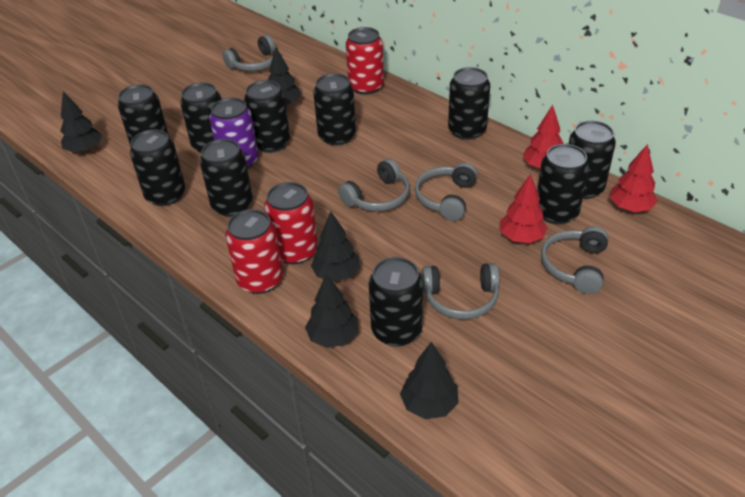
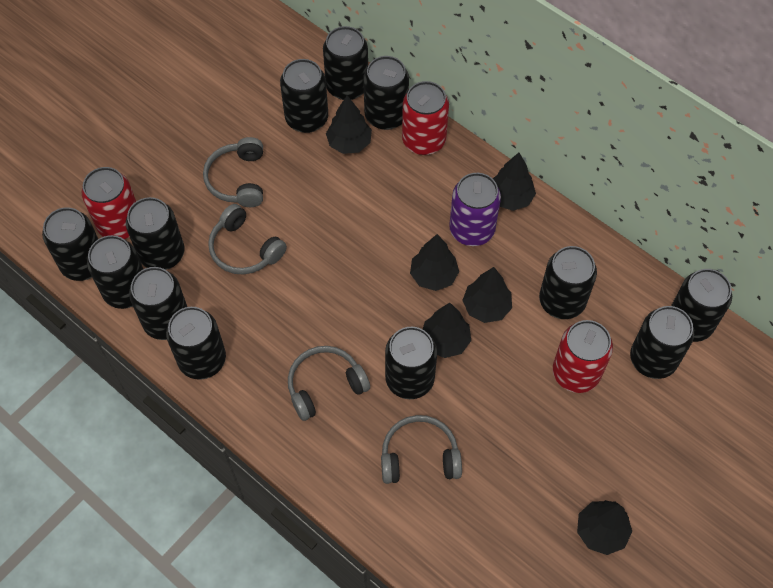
black can: 10 -> 12
black tree: 5 -> 6
grey headphones: 5 -> 4
red tree: 3 -> 0

